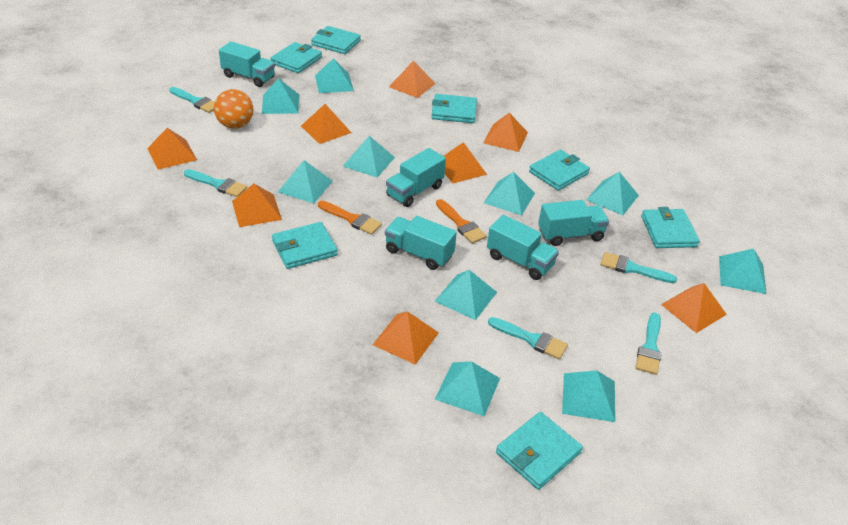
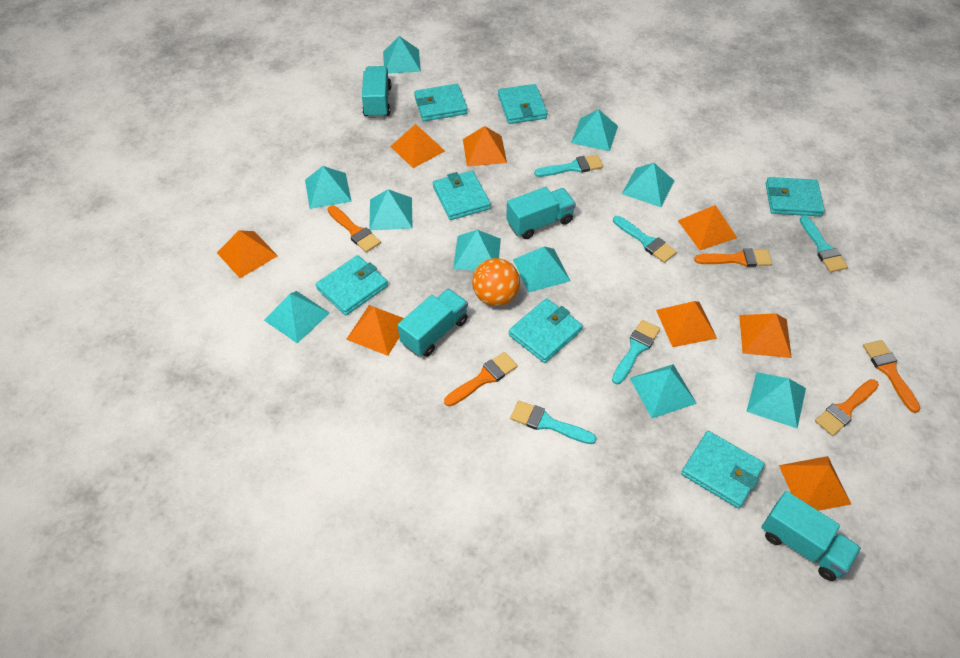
orange brush: 2 -> 5
turquoise truck: 5 -> 4

